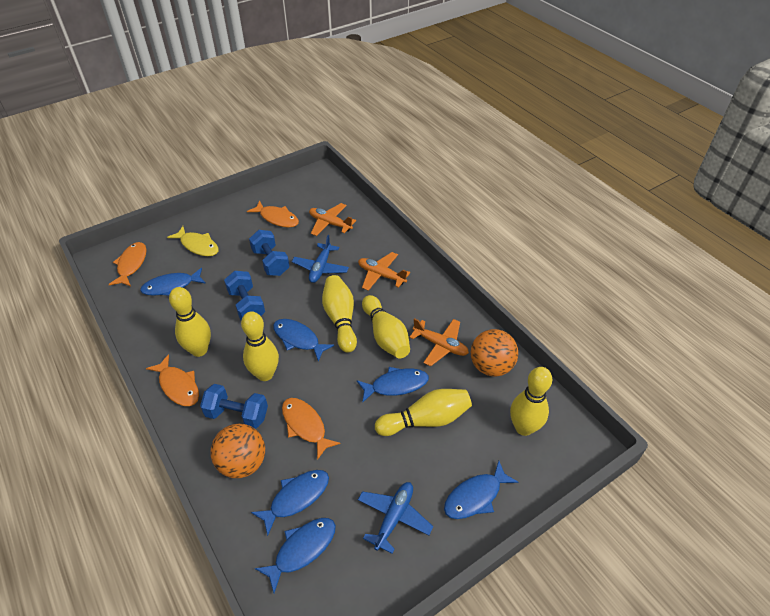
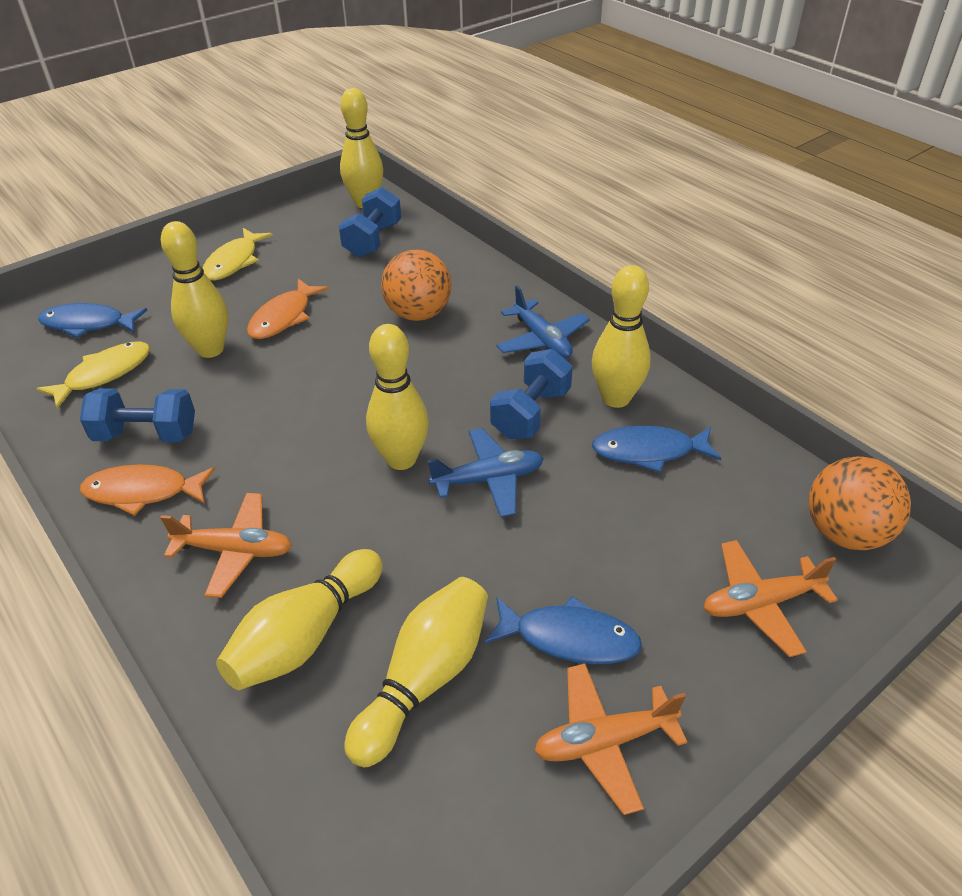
blue fish: 6 -> 3
orange fish: 4 -> 2
yellow fish: 1 -> 2

